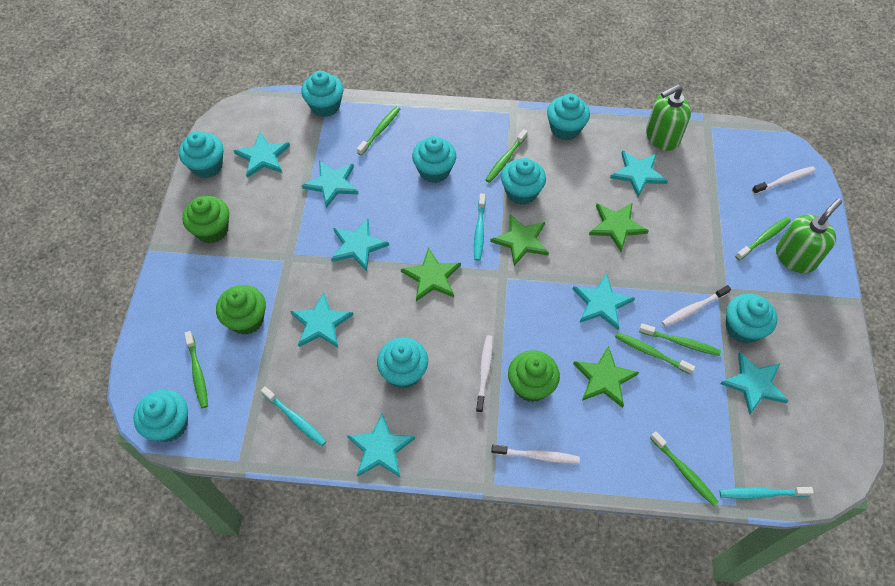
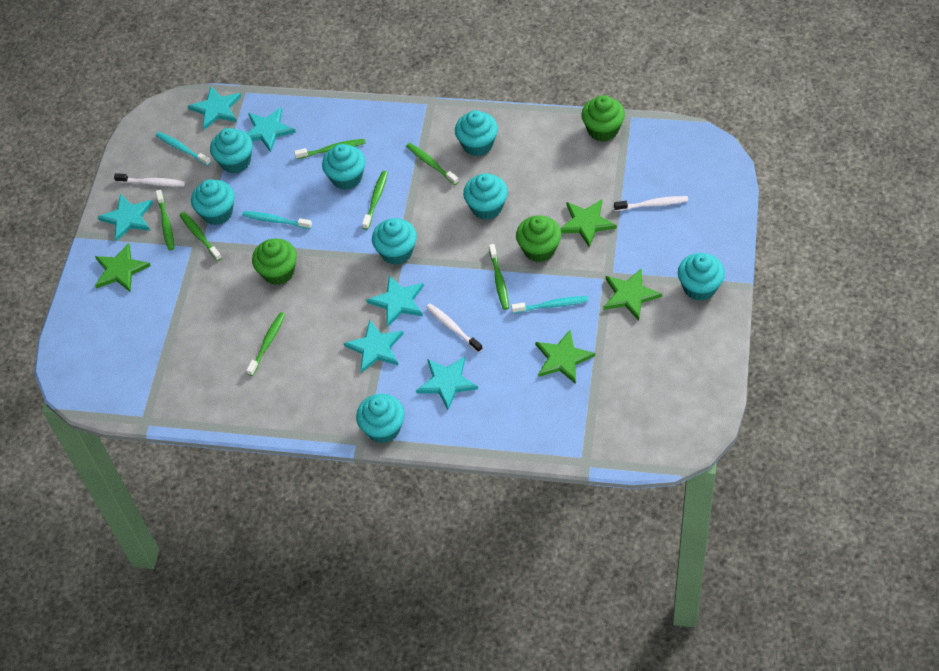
green soap dispenser: 2 -> 0
turquoise star: 8 -> 6
white toothbrush: 4 -> 3

